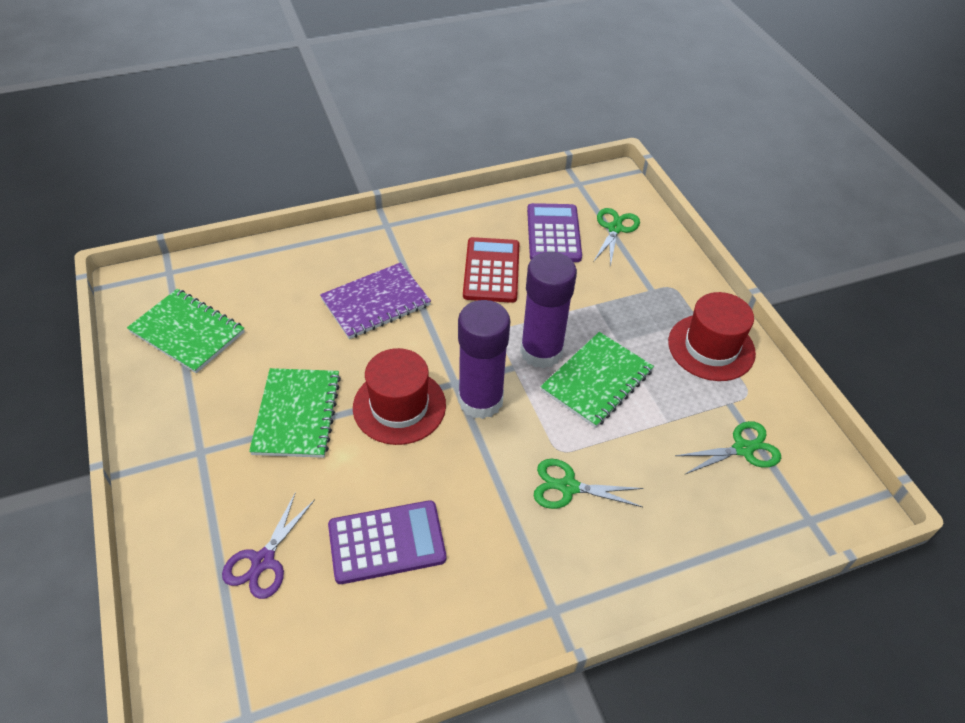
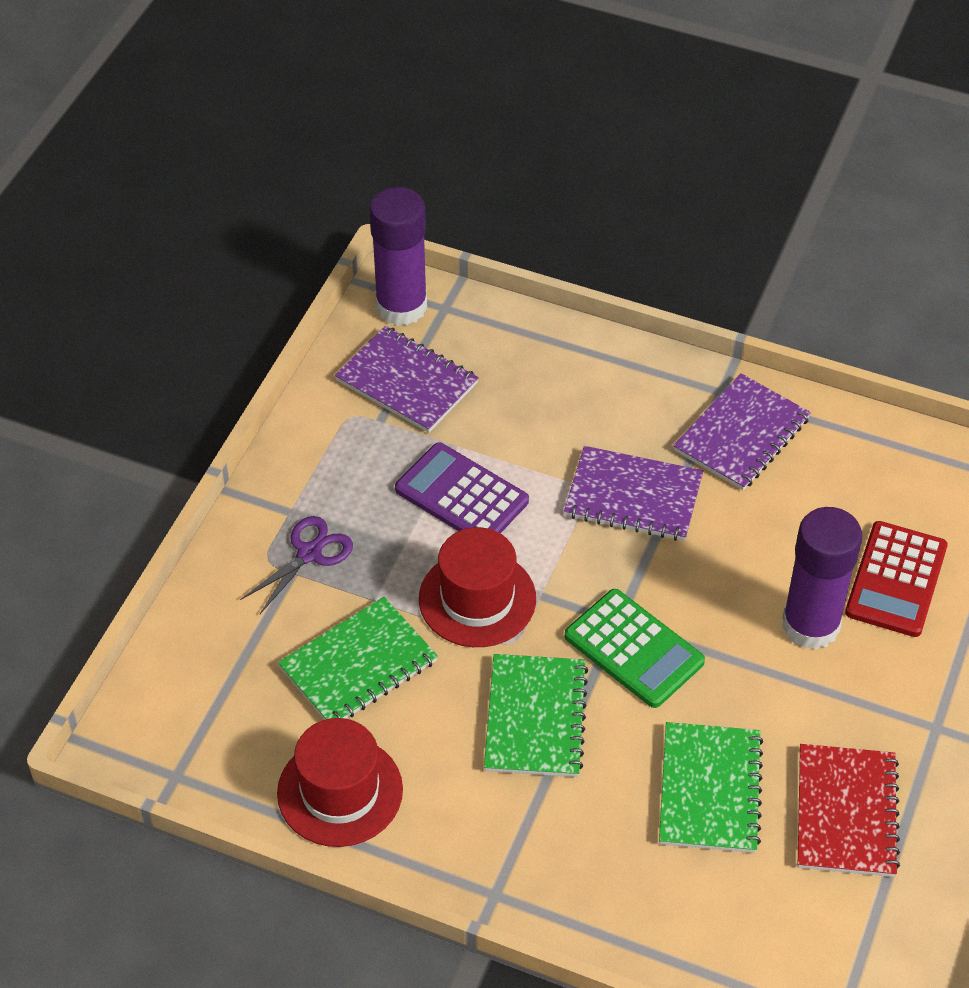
green calculator: 0 -> 1
green scissors: 3 -> 0
purple calculator: 2 -> 1
purple notebook: 1 -> 3
red notebook: 0 -> 1

